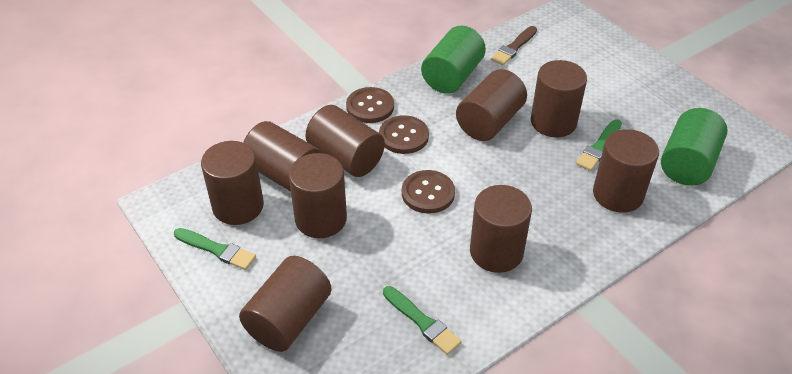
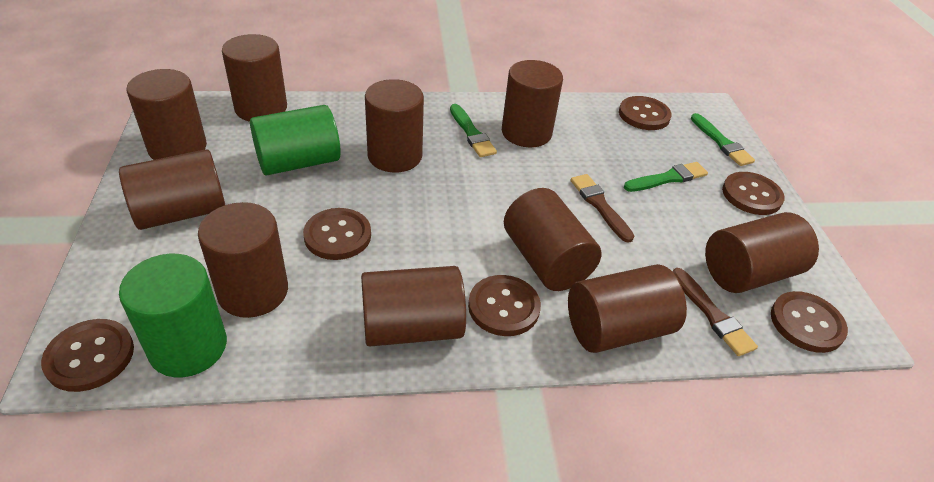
brown brush: 1 -> 2
brown button: 3 -> 6
brown cylinder: 9 -> 10

